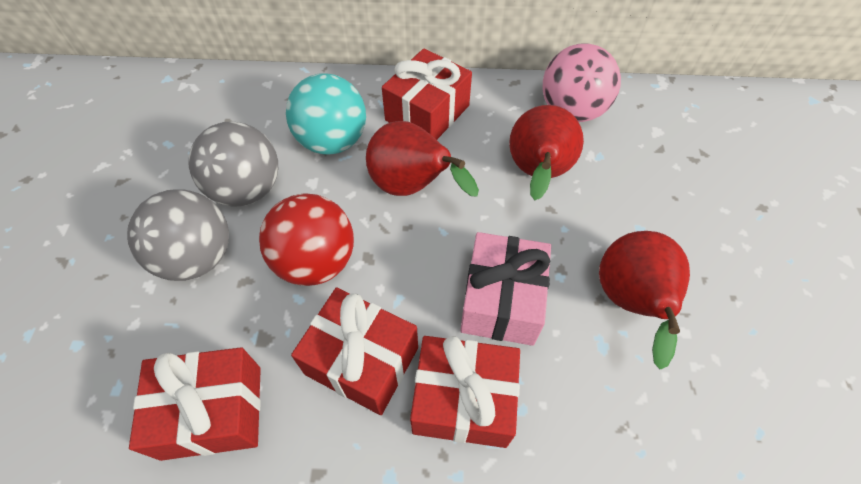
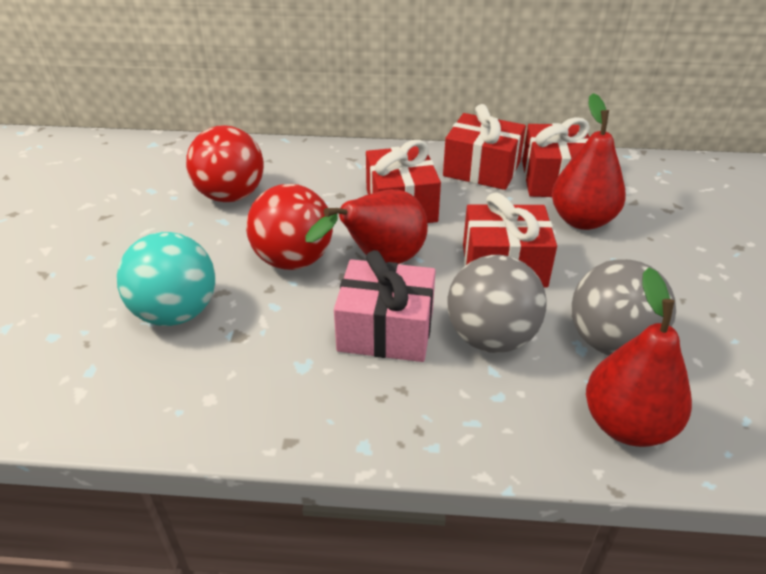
pink ball: 1 -> 0
red ball: 1 -> 2

